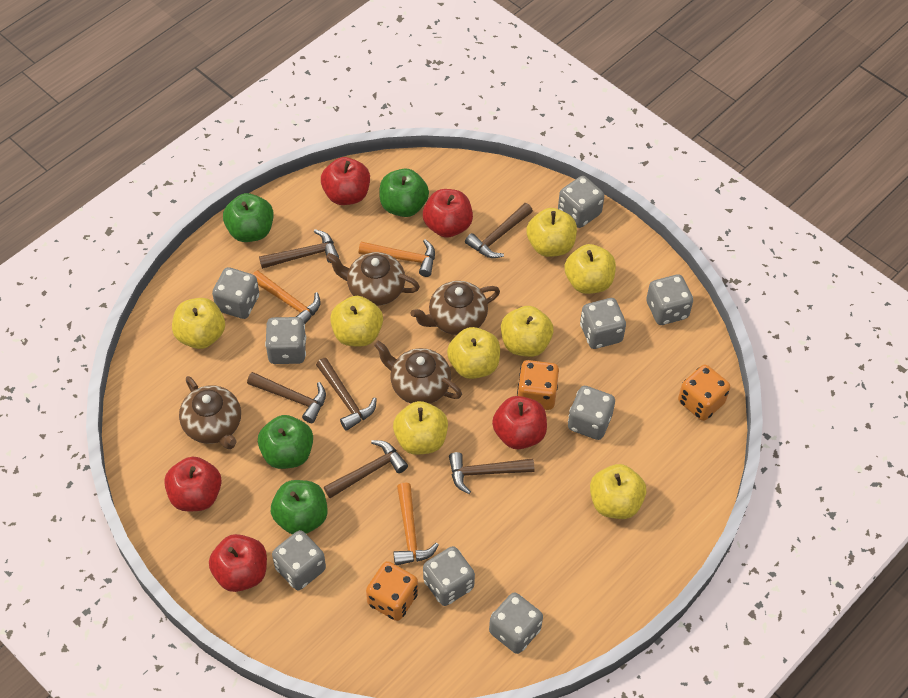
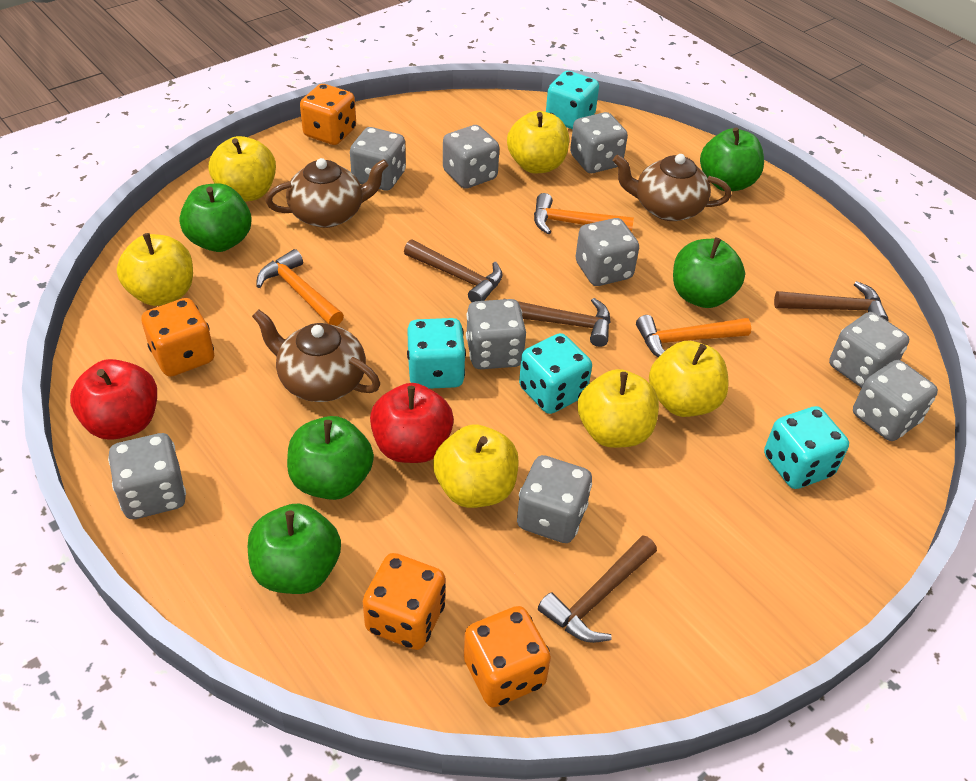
brown hammer: 6 -> 4
brown teapot: 4 -> 3
green apple: 4 -> 5
orange dice: 3 -> 4
red apple: 5 -> 2
turquoise dice: 0 -> 4
yellow apple: 8 -> 6

